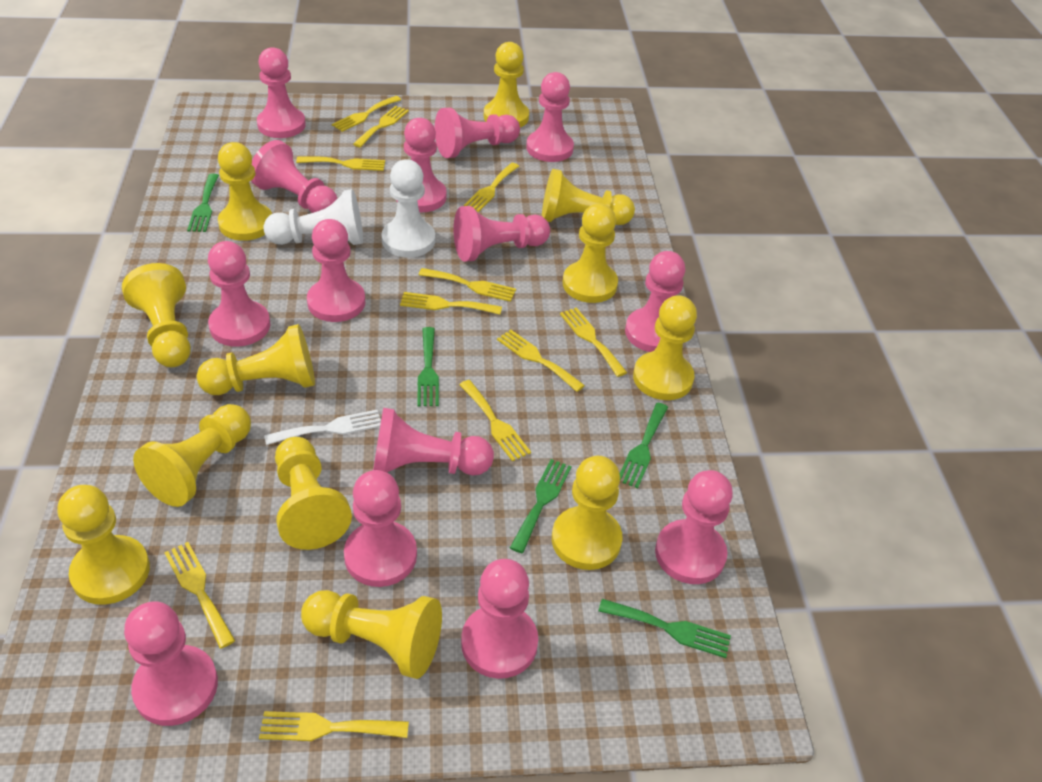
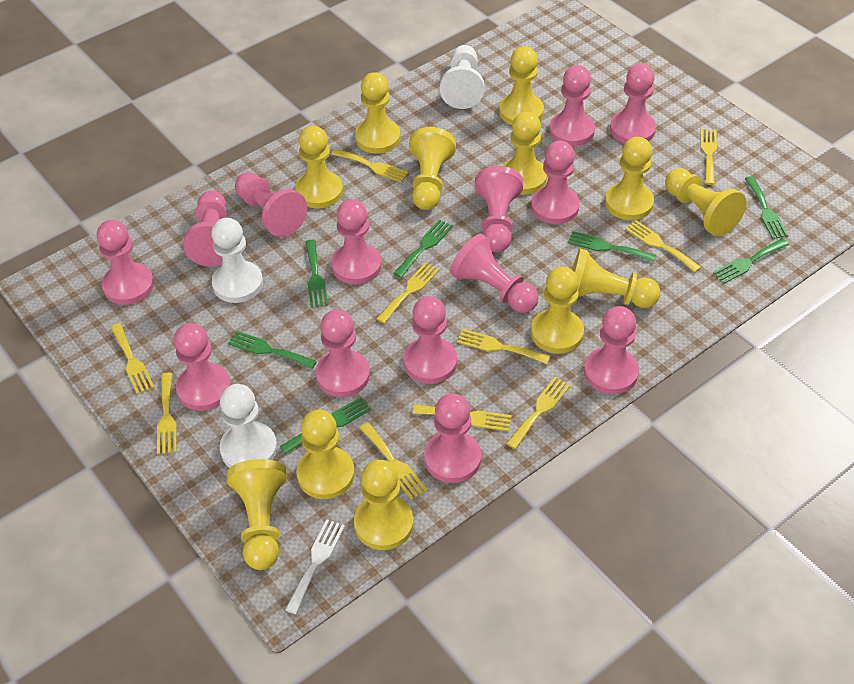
green fork: 5 -> 7
white pawn: 2 -> 3
yellow fork: 11 -> 10

